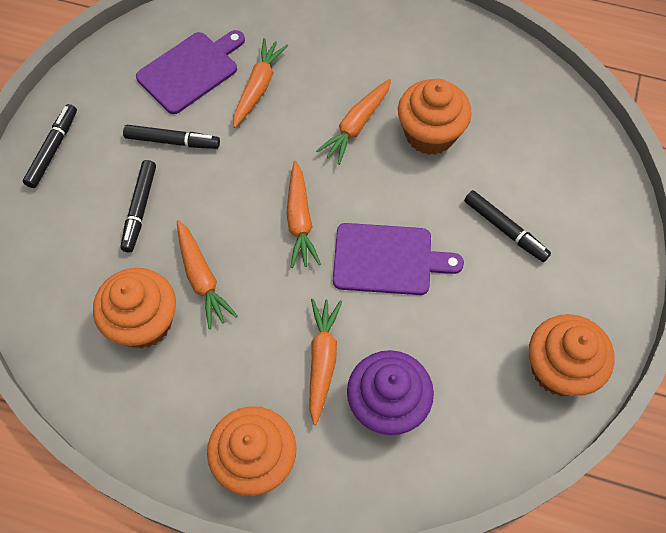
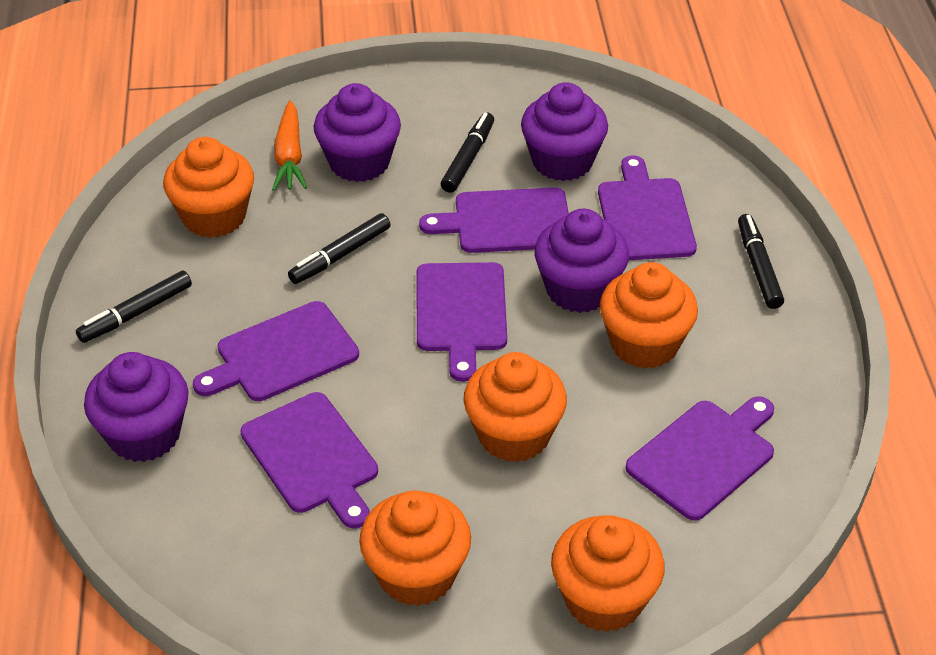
orange carrot: 5 -> 1
orange cupcake: 4 -> 5
purple cupcake: 1 -> 4
purple cutting board: 2 -> 6

